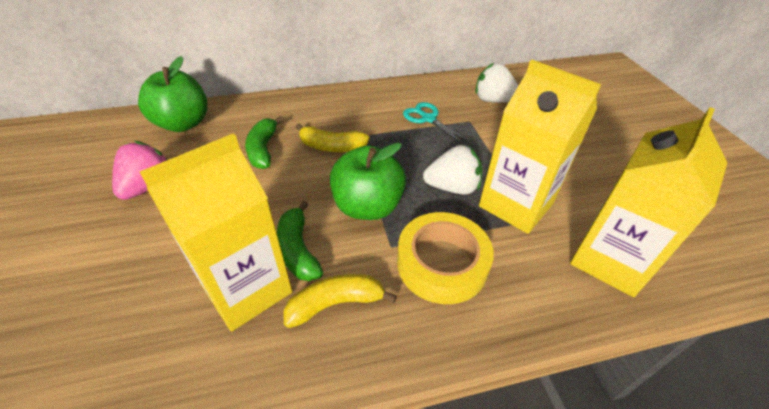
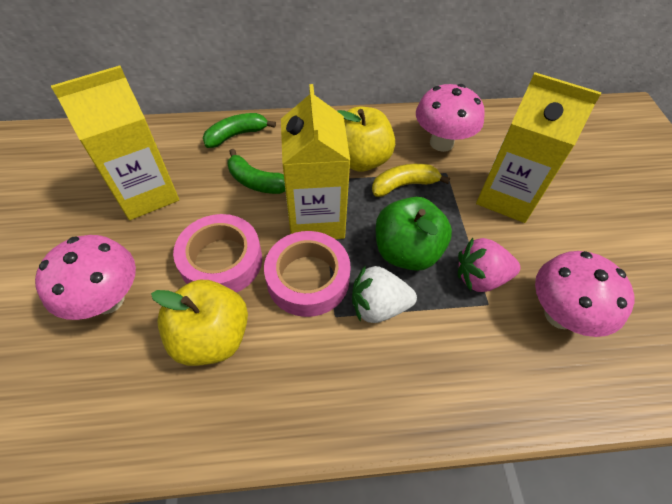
green apple: 2 -> 1
pink mushroom: 0 -> 3
pink tape: 0 -> 2
turquoise scissors: 1 -> 0
white strawberry: 2 -> 1
yellow apple: 0 -> 2
yellow banana: 2 -> 1
yellow tape: 1 -> 0

